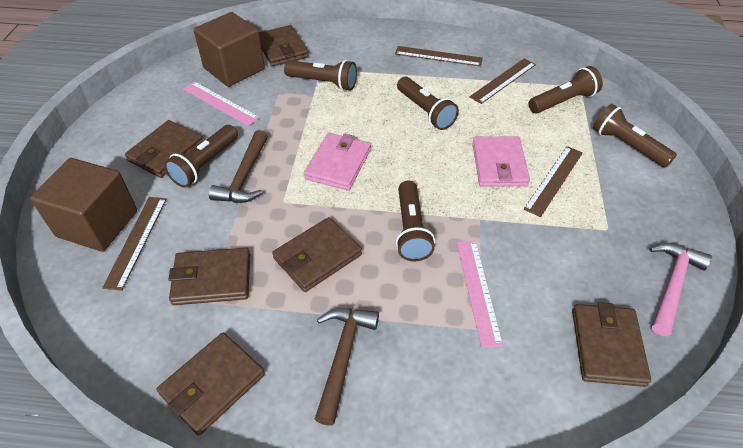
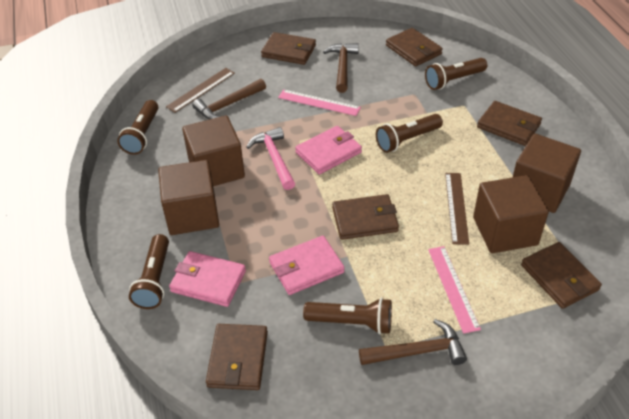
brown cube: 2 -> 4
brown flashlight: 6 -> 5
brown hammer: 2 -> 3
brown ruler: 4 -> 2
pink wallet: 2 -> 3

